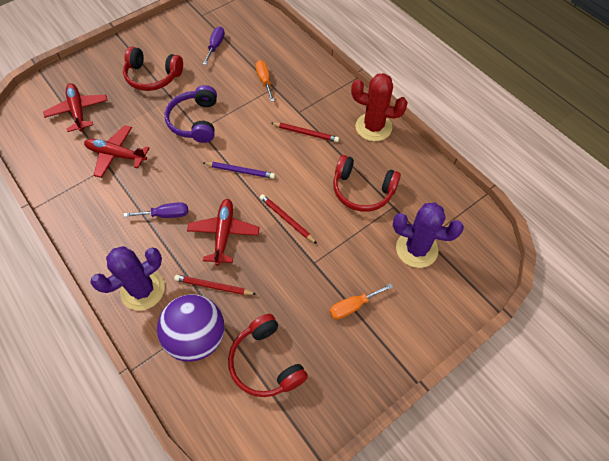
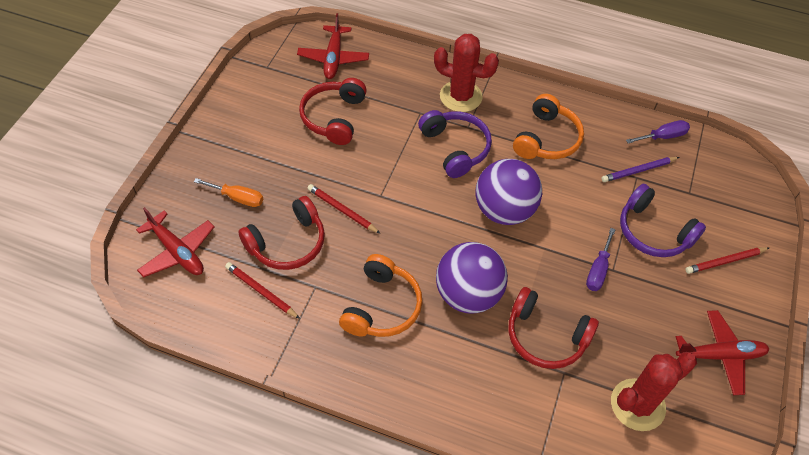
orange headphones: 0 -> 2
orange screwdriver: 2 -> 1
purple ball: 1 -> 2
purple cactus: 2 -> 0
purple headphones: 1 -> 2
red cactus: 1 -> 2

